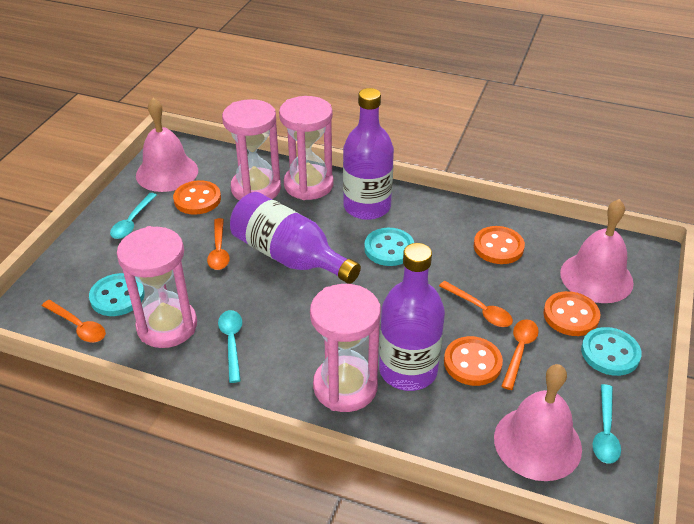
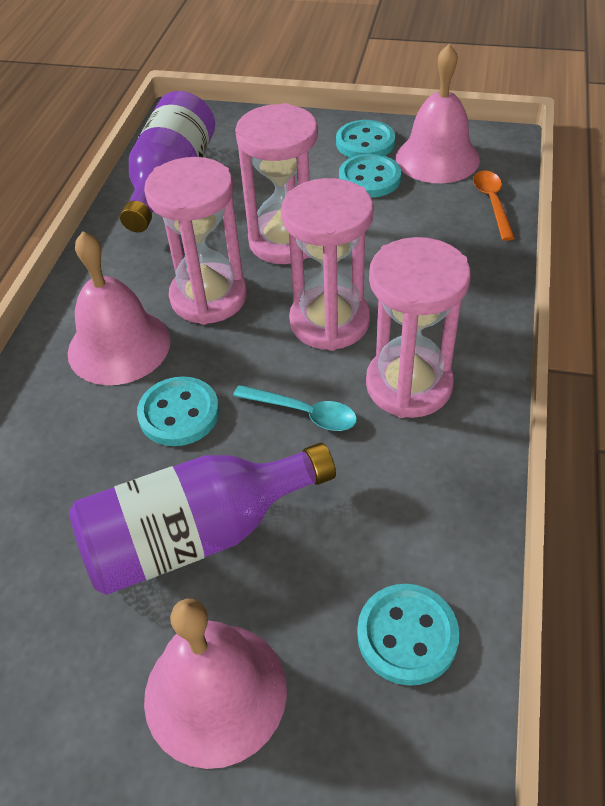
orange button: 4 -> 0
orange spoon: 4 -> 1
purple bottle: 3 -> 2
turquoise button: 3 -> 4
turquoise spoon: 3 -> 1

